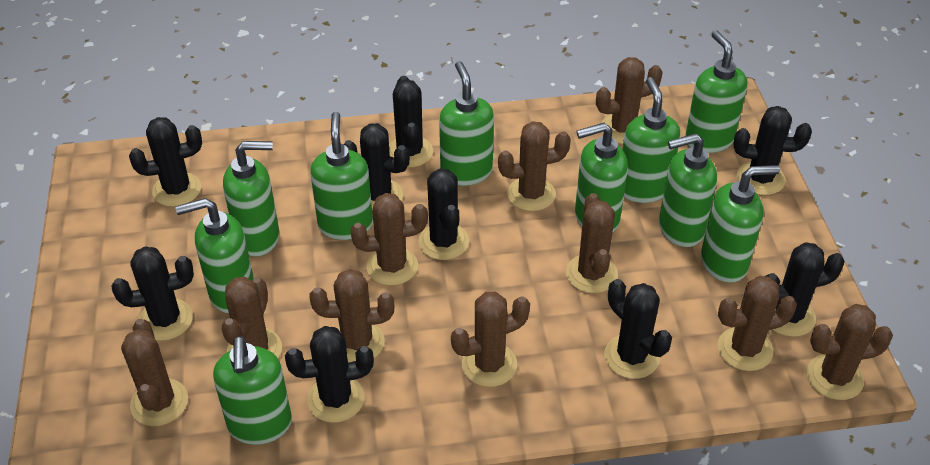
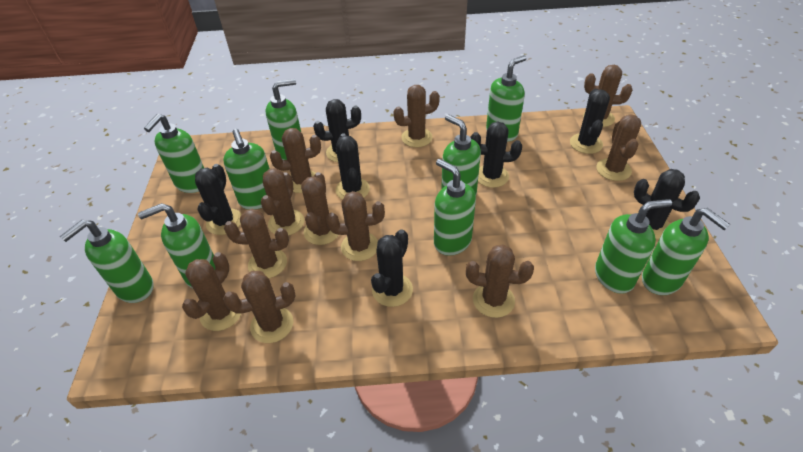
black cactus: 9 -> 7
brown cactus: 10 -> 11

